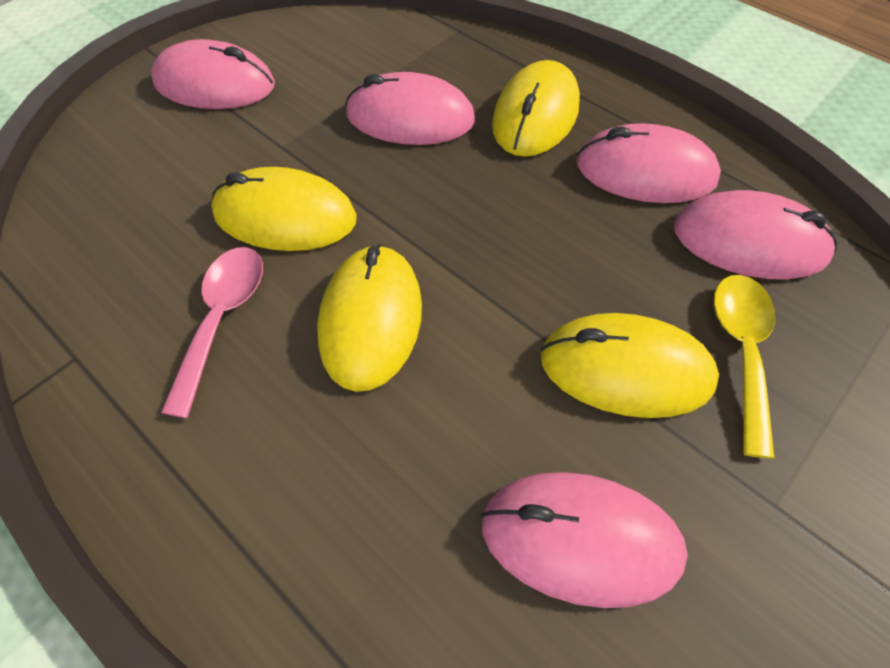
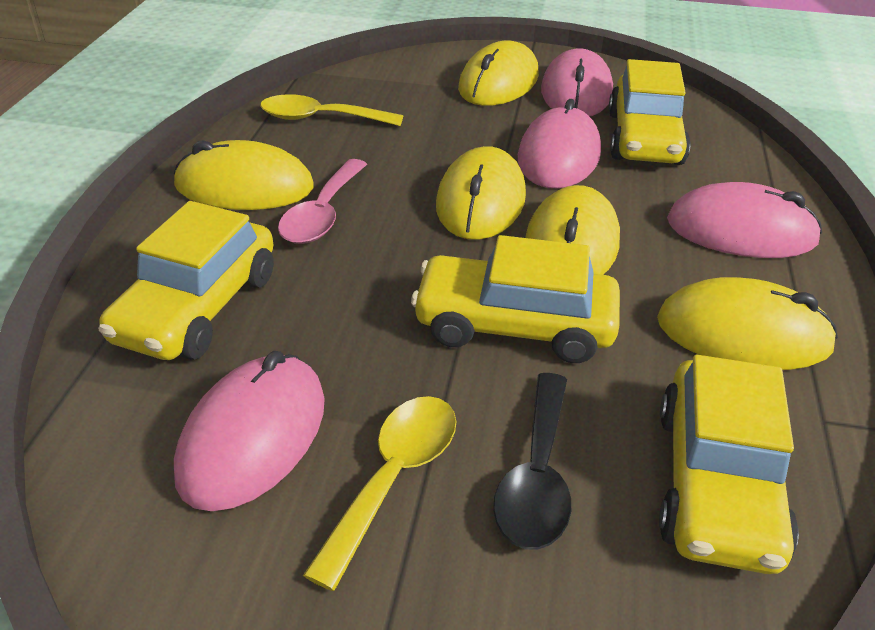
black spoon: 0 -> 1
pink mouse: 5 -> 4
yellow car: 0 -> 4
yellow mouse: 4 -> 5
yellow spoon: 1 -> 2

